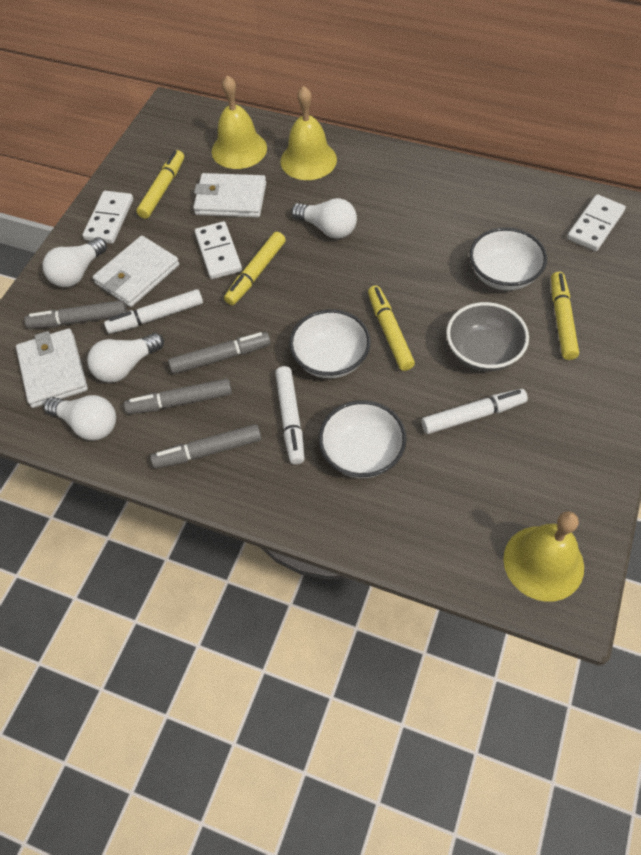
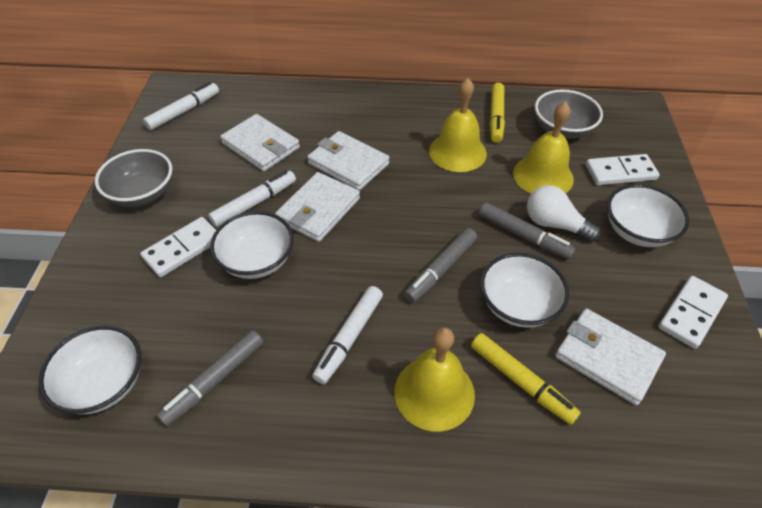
grey bowl: 1 -> 2
grey marker: 4 -> 3
white bowl: 3 -> 4
white light bulb: 4 -> 1
white wallet: 3 -> 4
yellow marker: 4 -> 2

